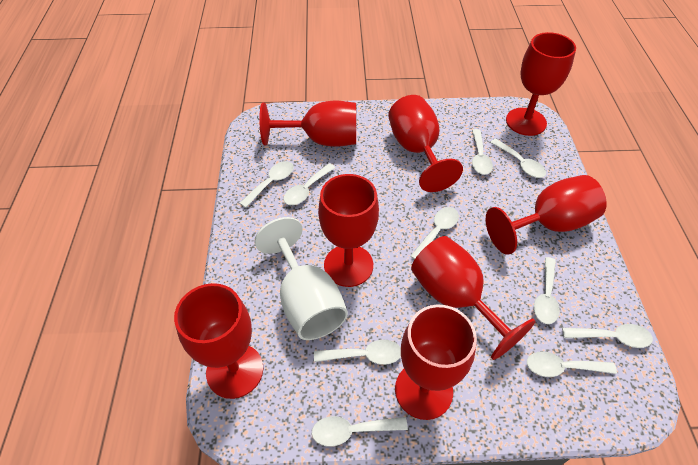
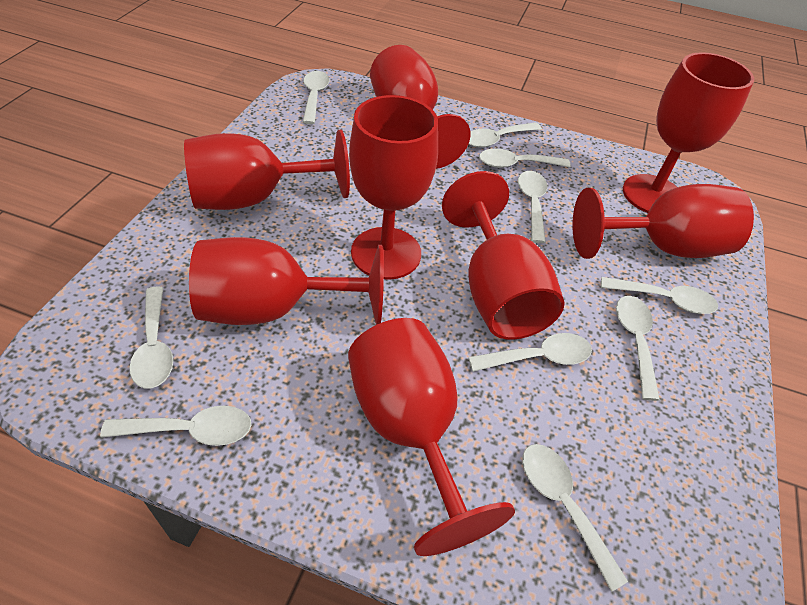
white goblet: 1 -> 0

